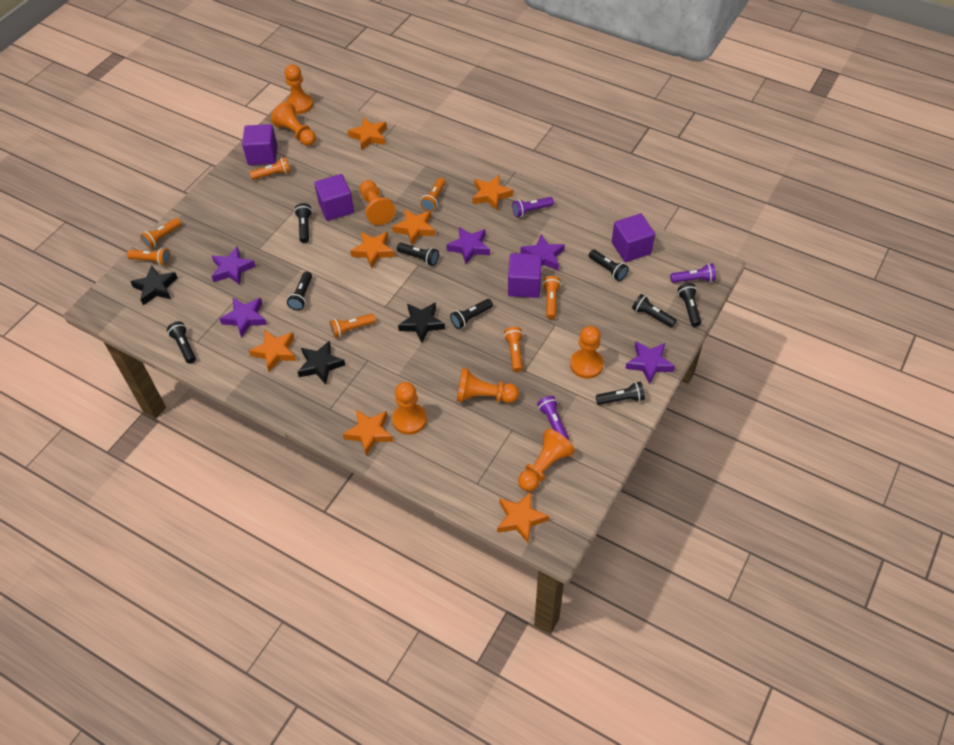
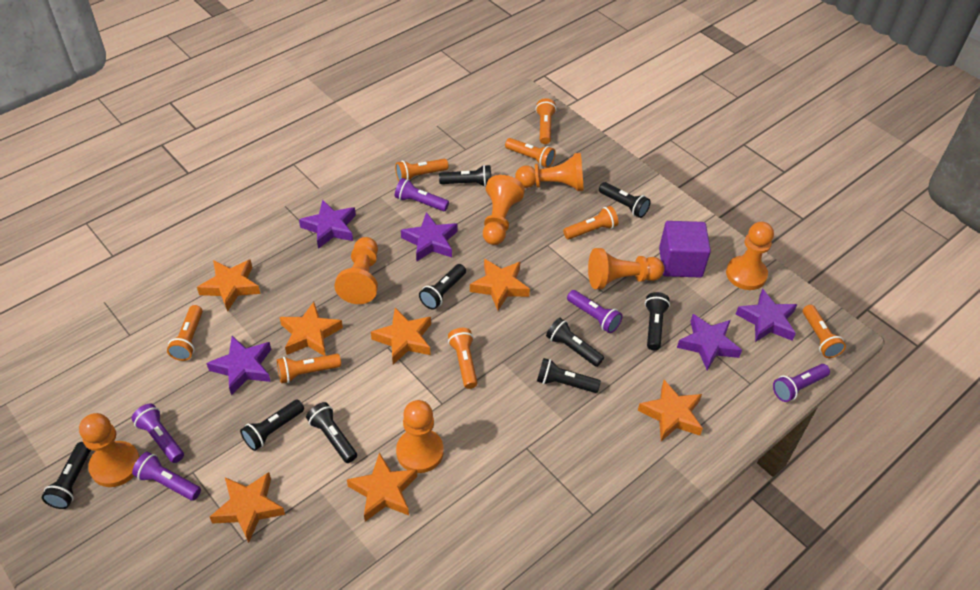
black star: 3 -> 0
orange flashlight: 7 -> 8
purple cube: 4 -> 1
purple flashlight: 3 -> 5

